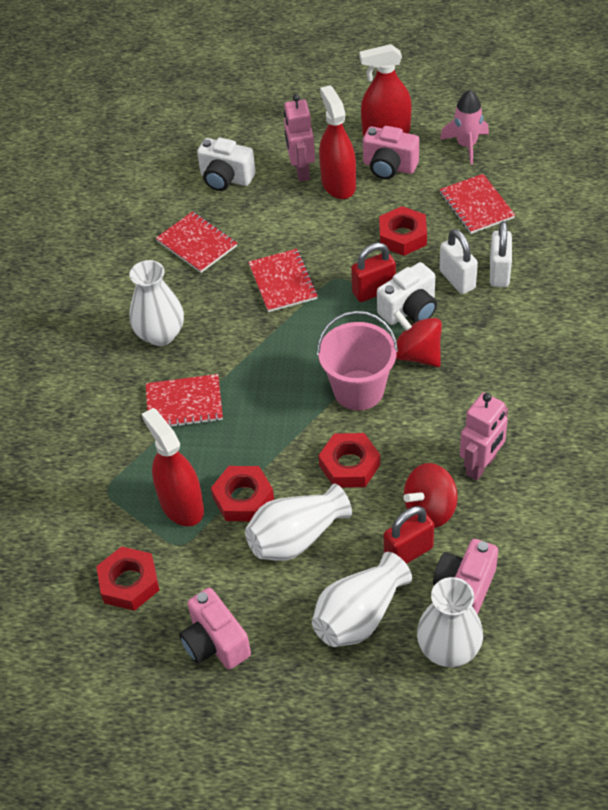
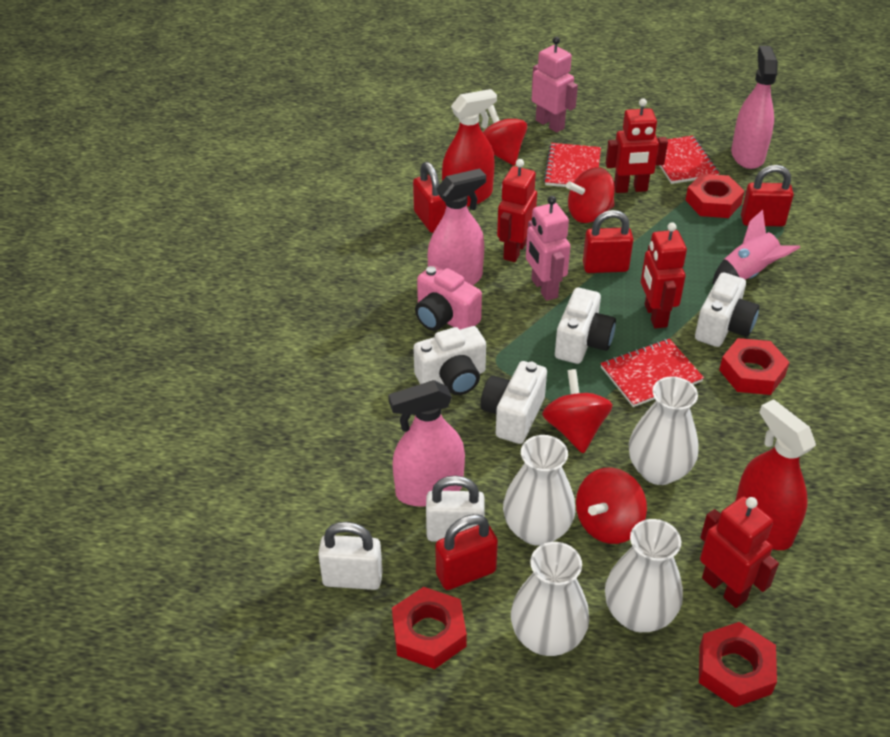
pink bucket: 1 -> 0
pink camera: 3 -> 1
pink spray bottle: 0 -> 3
red notebook: 4 -> 3
red padlock: 2 -> 4
red robot: 0 -> 4
red spinning top: 2 -> 4
red spray bottle: 3 -> 2
white camera: 2 -> 4

